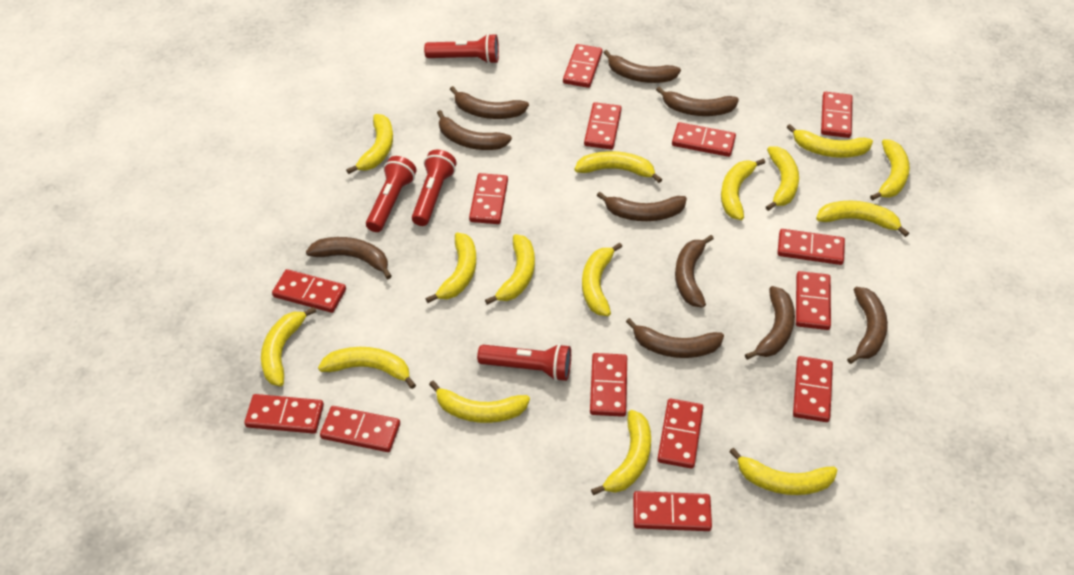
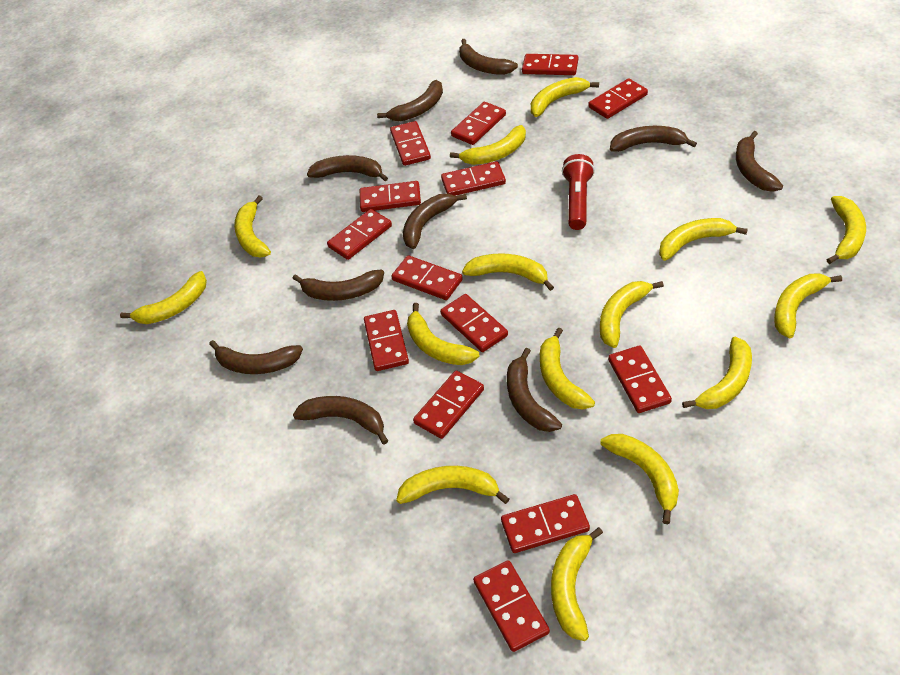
red flashlight: 4 -> 1

